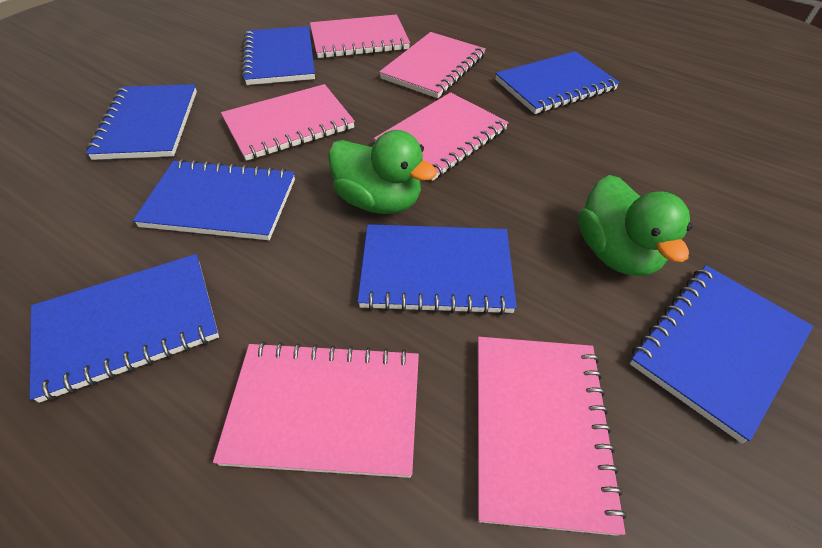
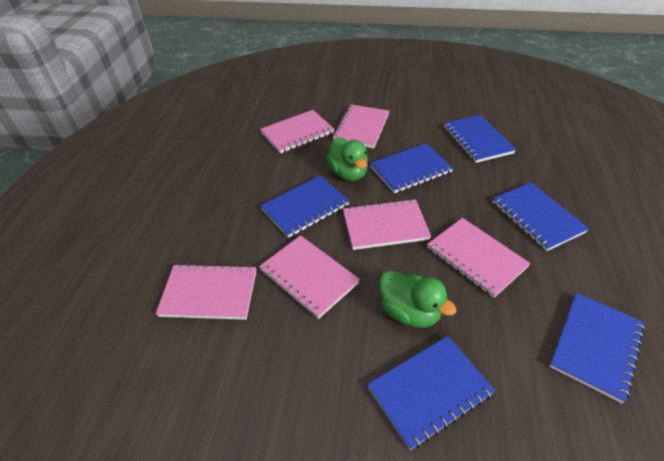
blue notebook: 7 -> 6

